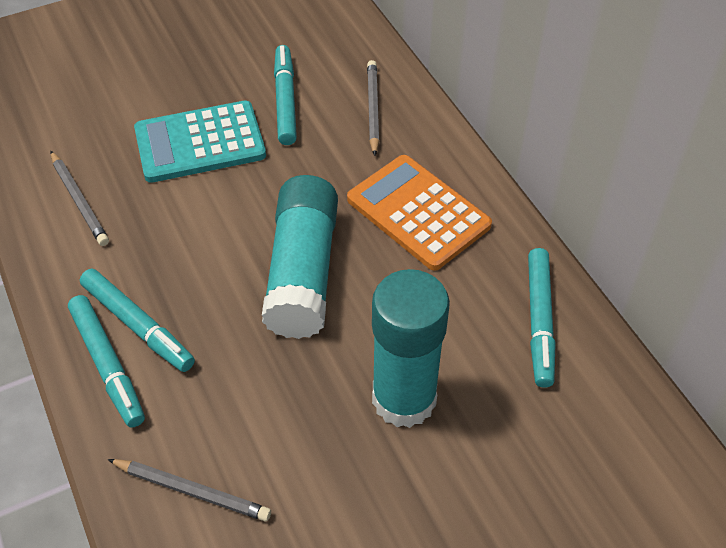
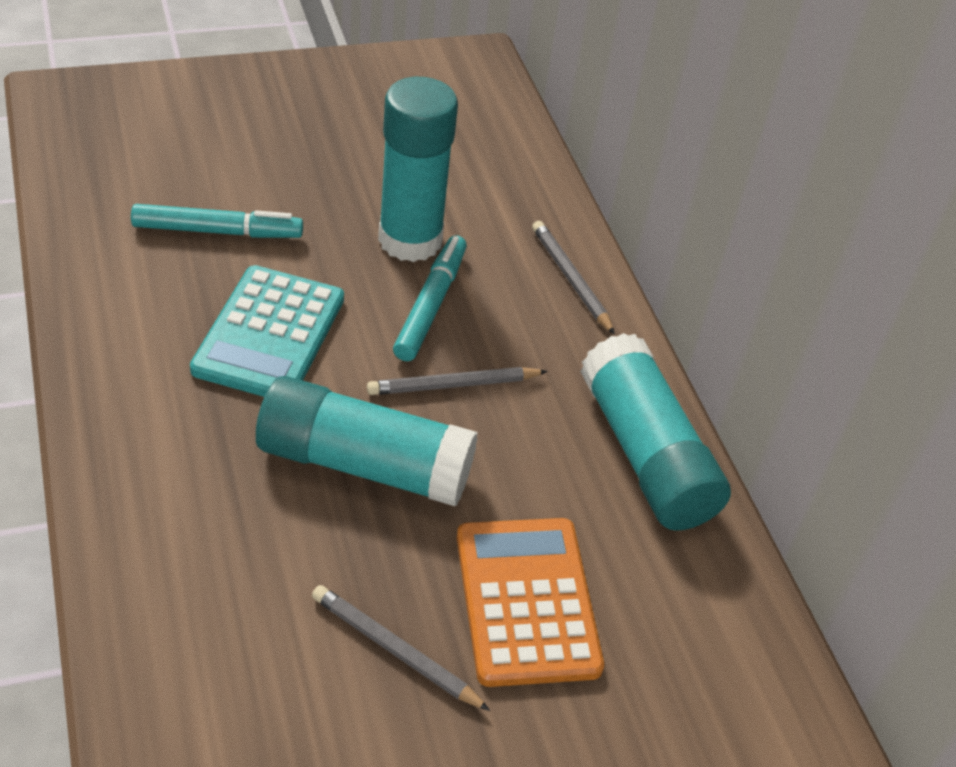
turquoise glue stick: 2 -> 3
turquoise marker: 4 -> 2

